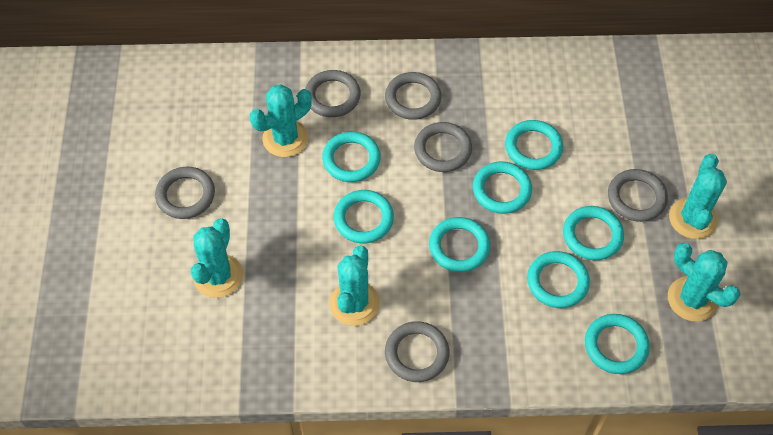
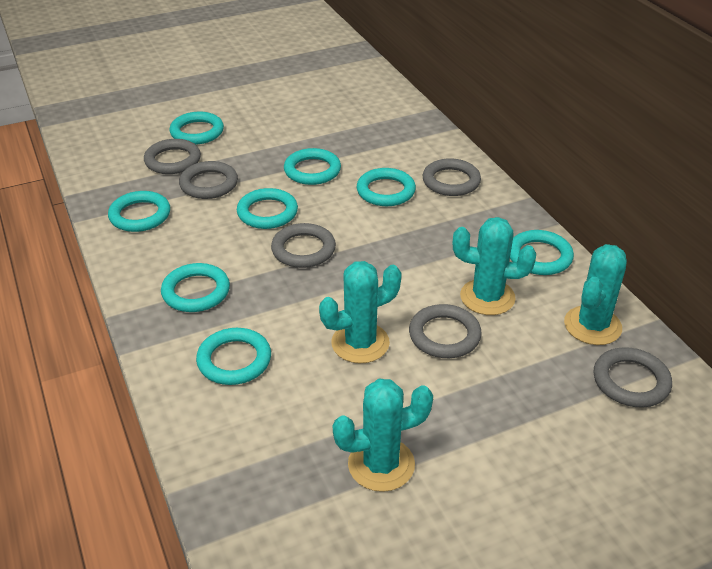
turquoise cactus: 5 -> 4

